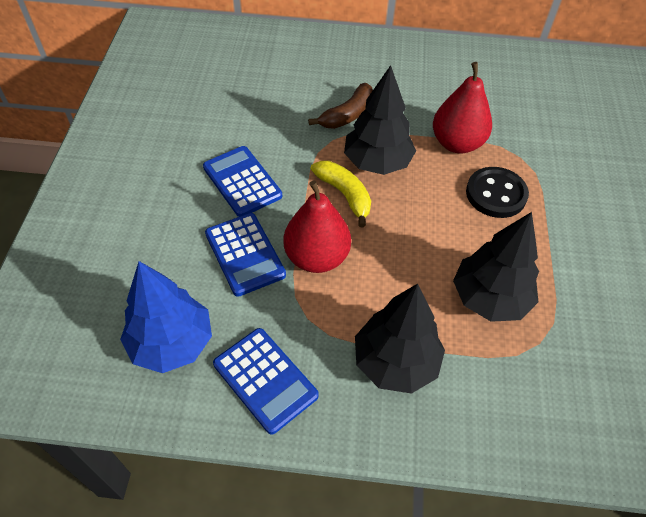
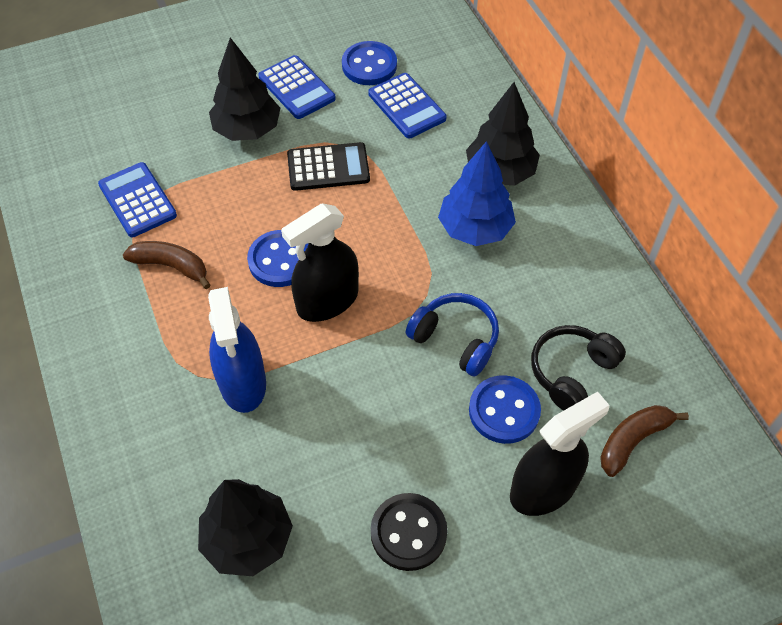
black calculator: 0 -> 1
black headphones: 0 -> 1
black spray bottle: 0 -> 2
blue button: 0 -> 3
blue headphones: 0 -> 1
blue spray bottle: 0 -> 1
brown banana: 1 -> 2
red pear: 2 -> 0
yellow banana: 1 -> 0

